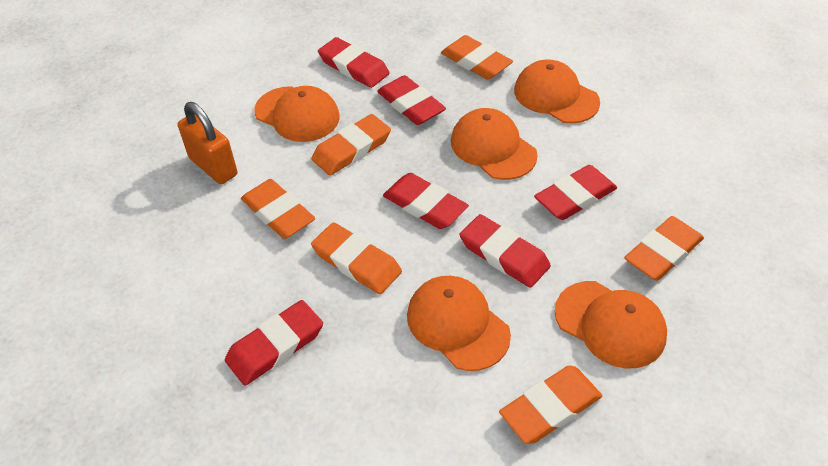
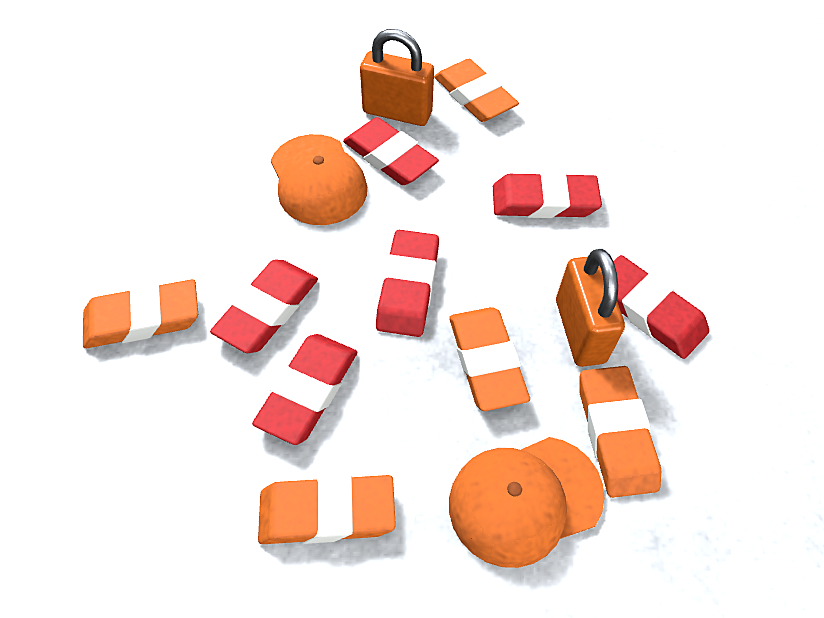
orange cap: 5 -> 2
orange eraser: 6 -> 5
orange padlock: 1 -> 2

